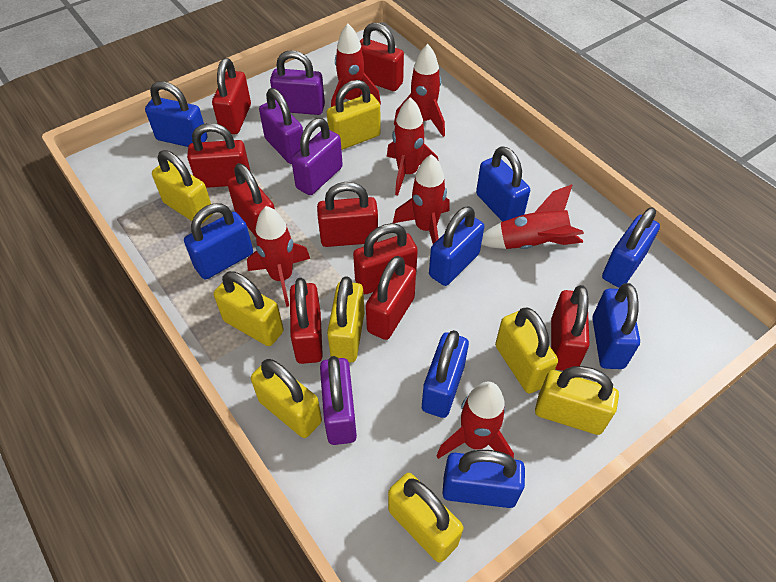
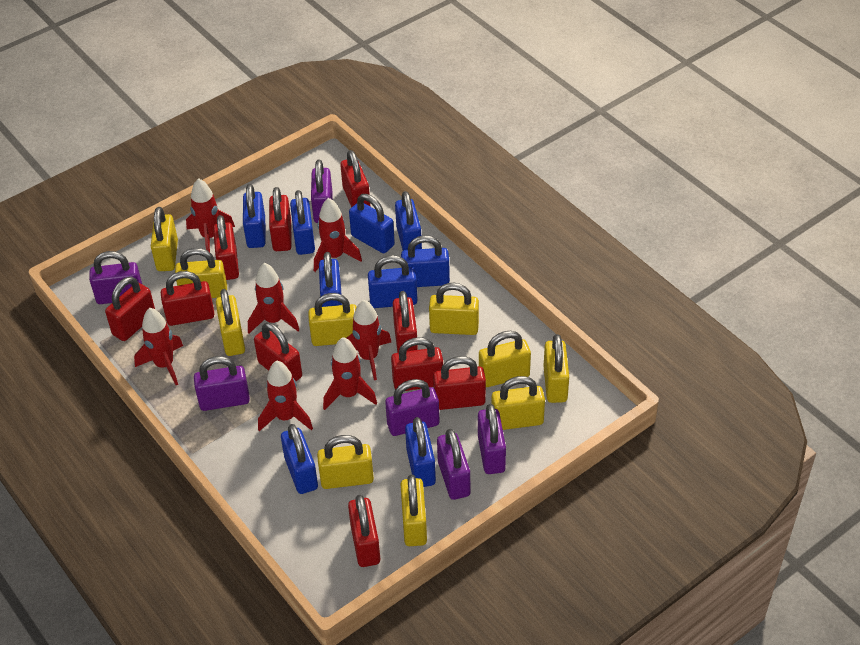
blue padlock: 8 -> 9
purple padlock: 4 -> 6
red padlock: 9 -> 10
yellow padlock: 8 -> 10

